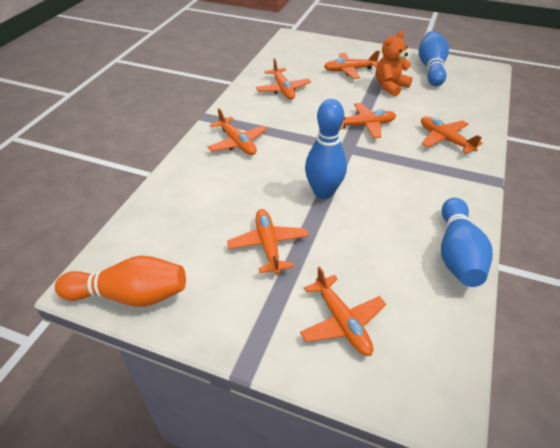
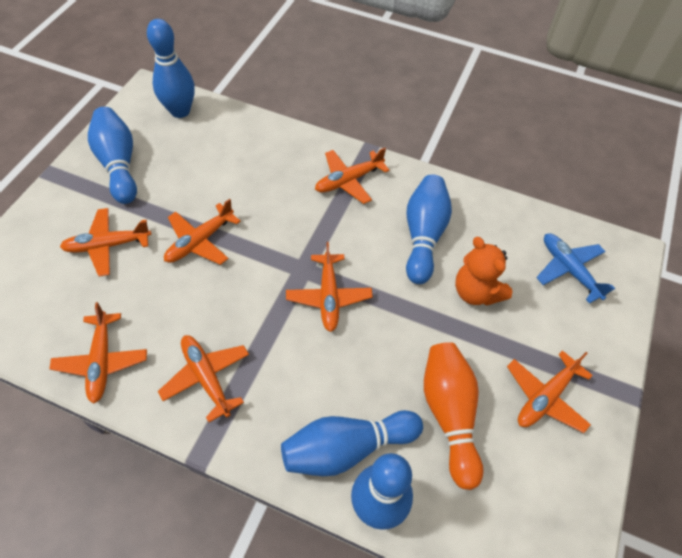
blue bowling pin: 3 -> 5
blue plane: 0 -> 1

